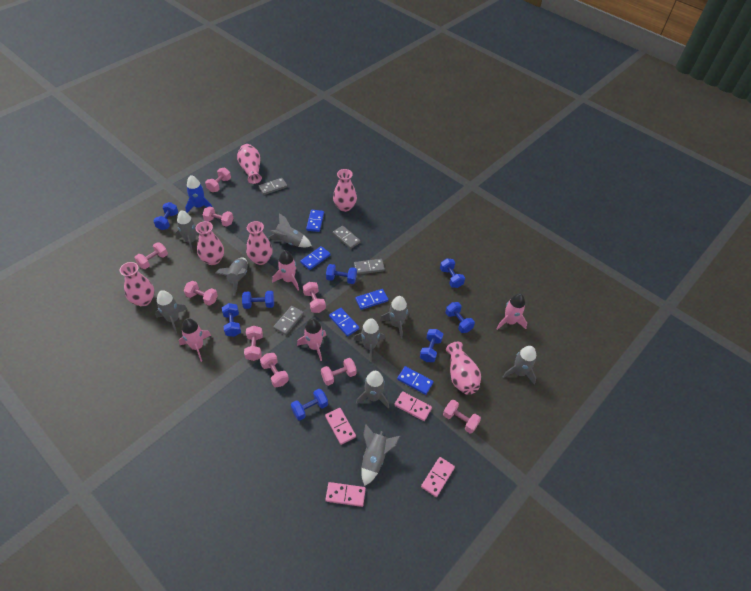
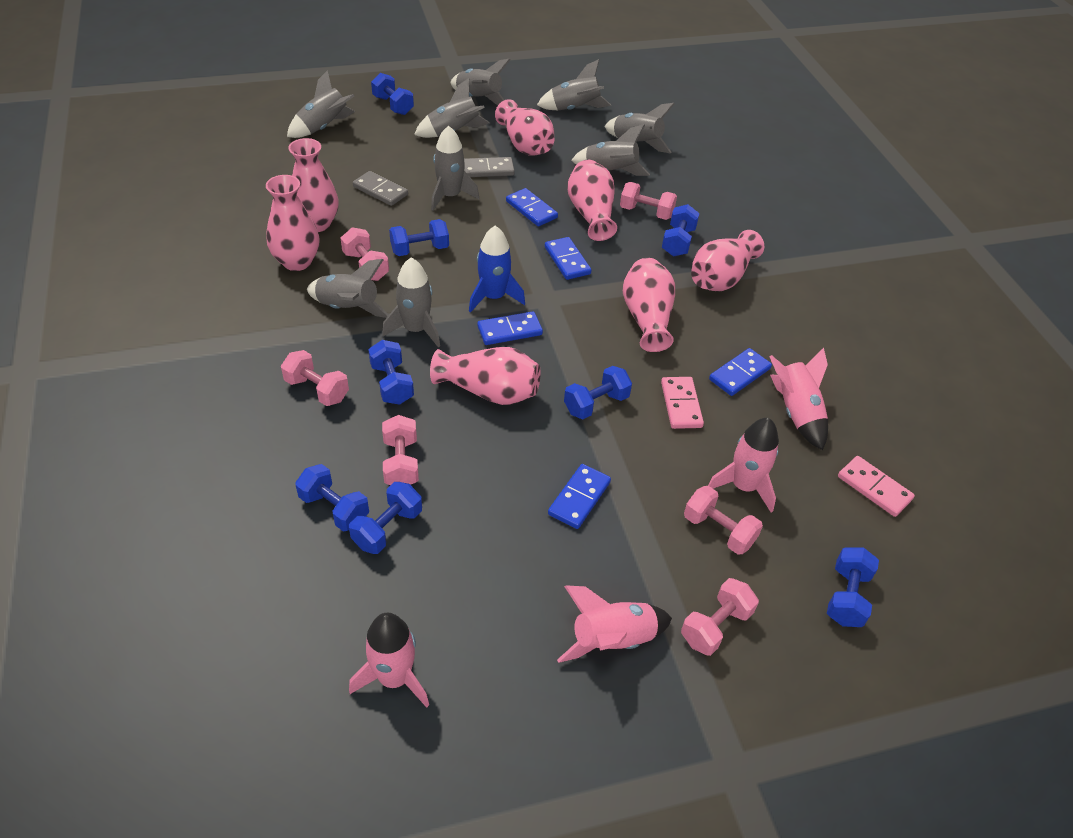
grey domino: 4 -> 2
pink domino: 4 -> 2
pink dumbbell: 9 -> 6
pink vase: 6 -> 7

